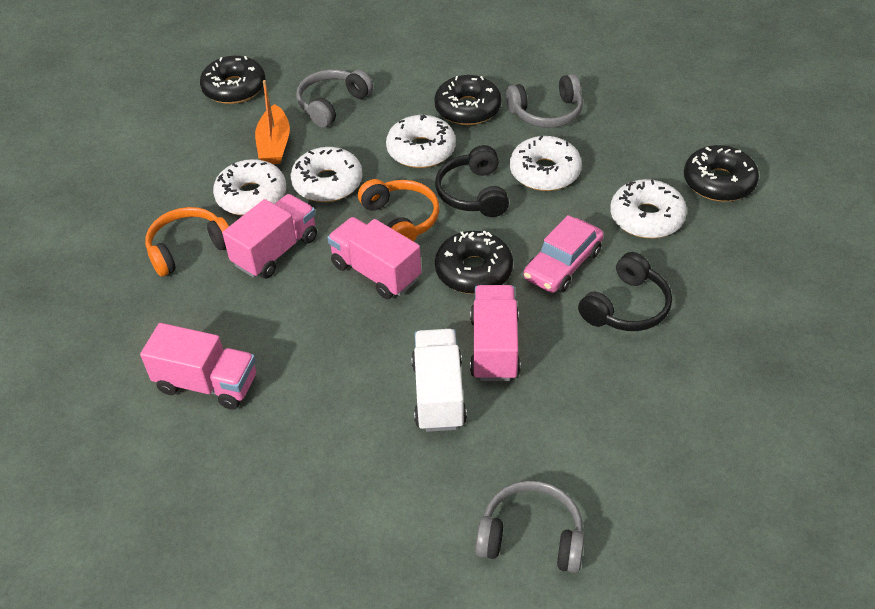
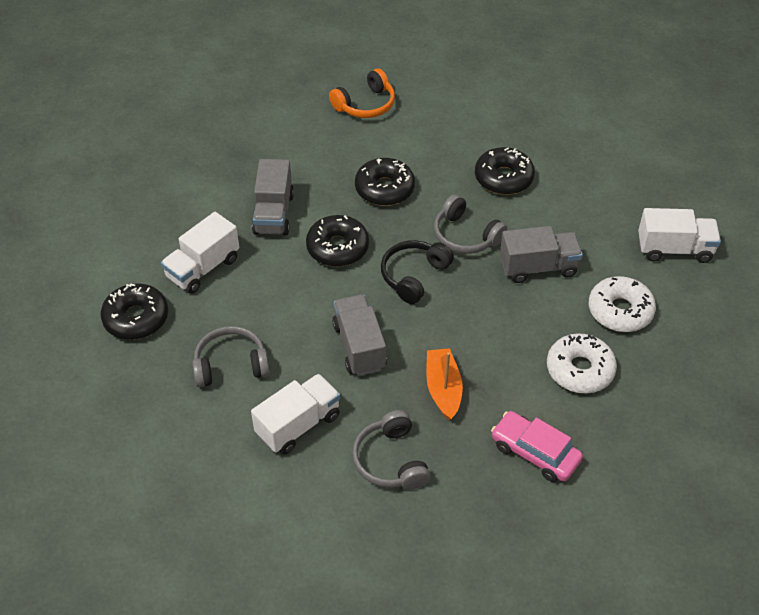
black headphones: 2 -> 1
grey truck: 0 -> 3
orange headphones: 2 -> 1
pink truck: 4 -> 0
white donut: 5 -> 2
white truck: 1 -> 3

